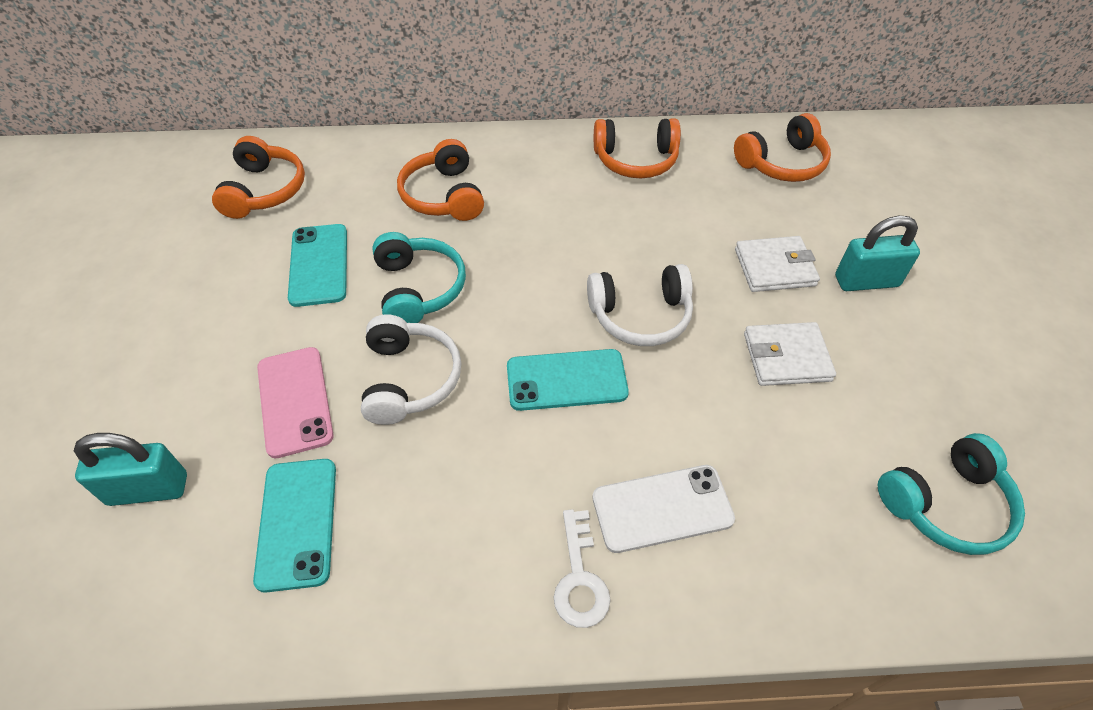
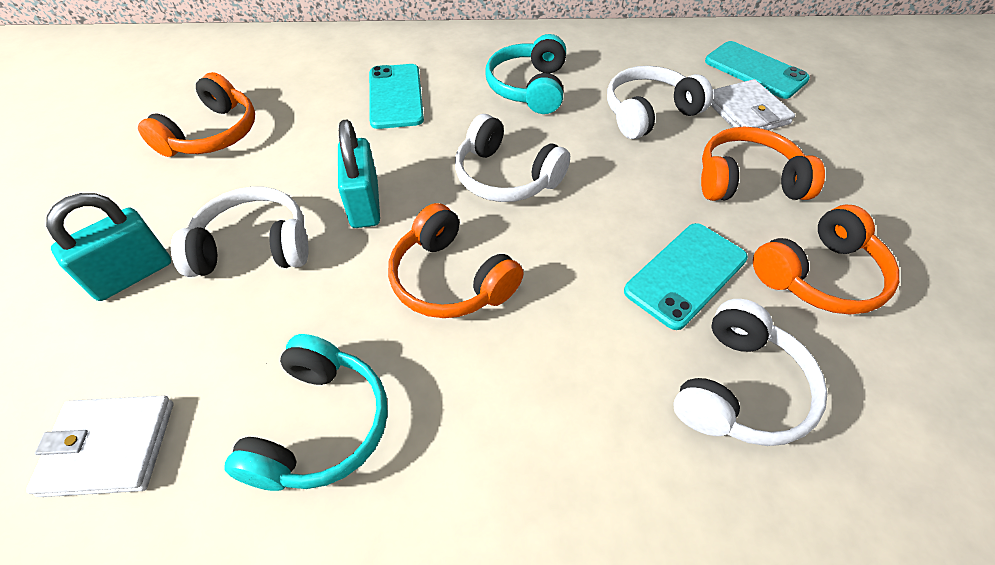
pink phone: 1 -> 0
white headphones: 2 -> 4
white key: 1 -> 0
white phone: 1 -> 0

